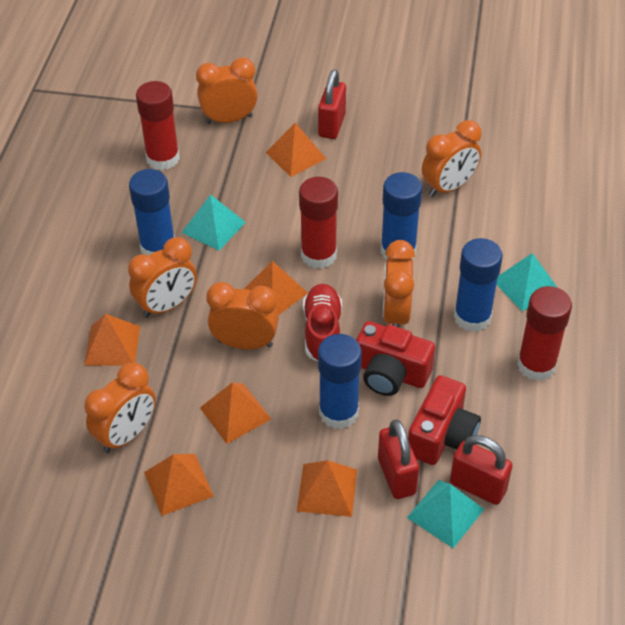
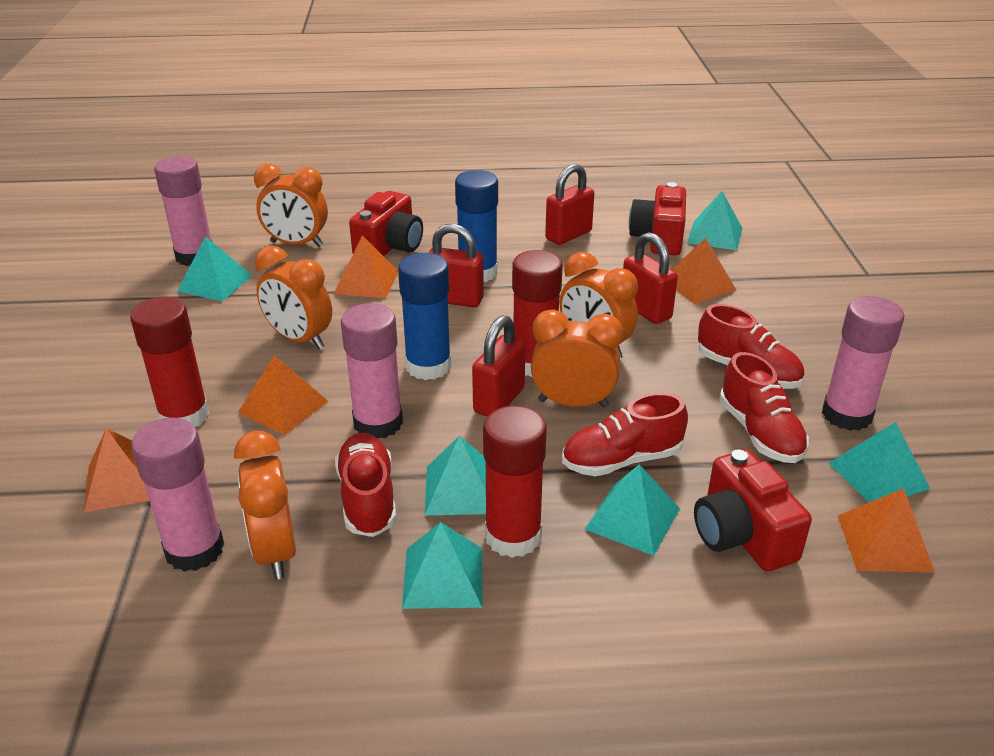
blue glue stick: 4 -> 2
orange clock: 6 -> 5
orange pyramid: 6 -> 5
pink glue stick: 0 -> 4
red camera: 2 -> 3
red padlock: 3 -> 4
red shoe: 1 -> 4
turquoise pyramid: 3 -> 6

